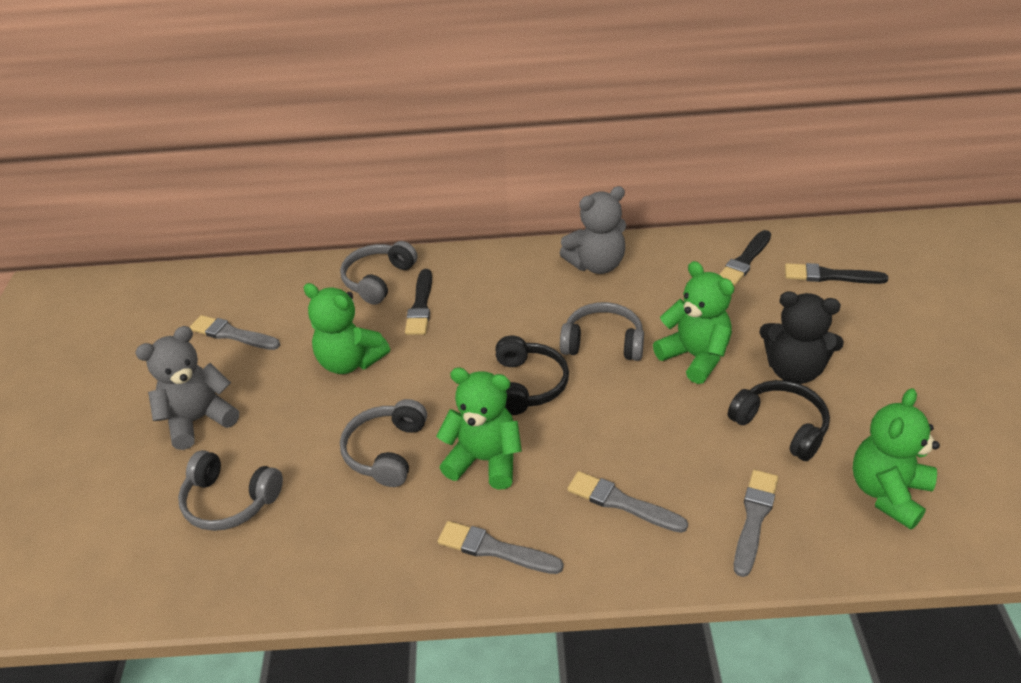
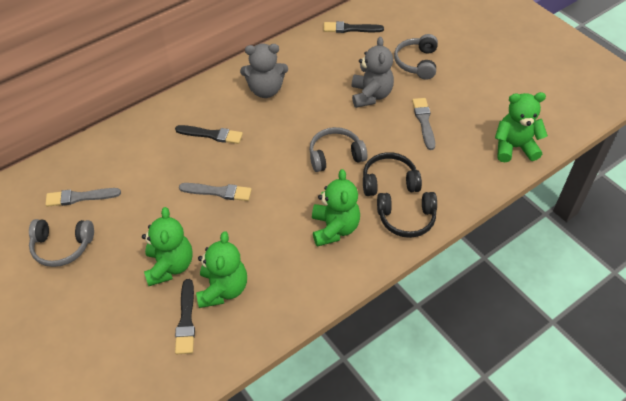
black teddy bear: 1 -> 0
grey brush: 4 -> 3
grey headphones: 4 -> 3

